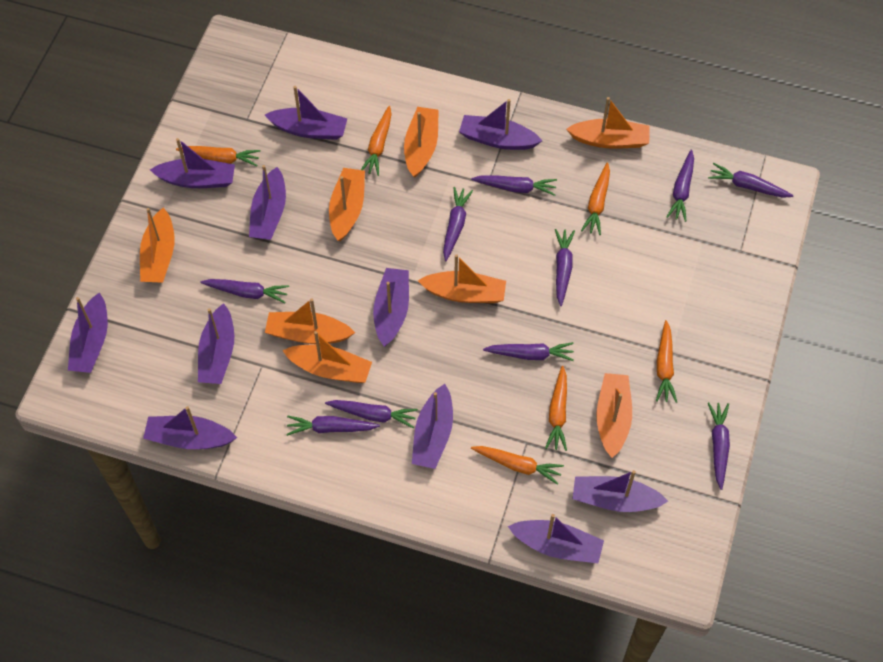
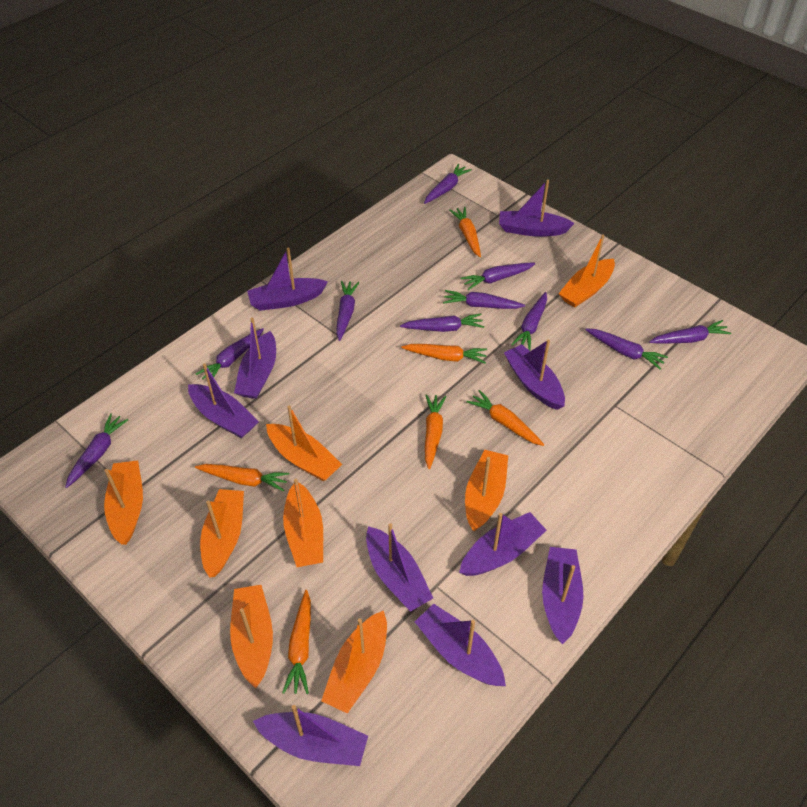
purple boat: 11 -> 10

